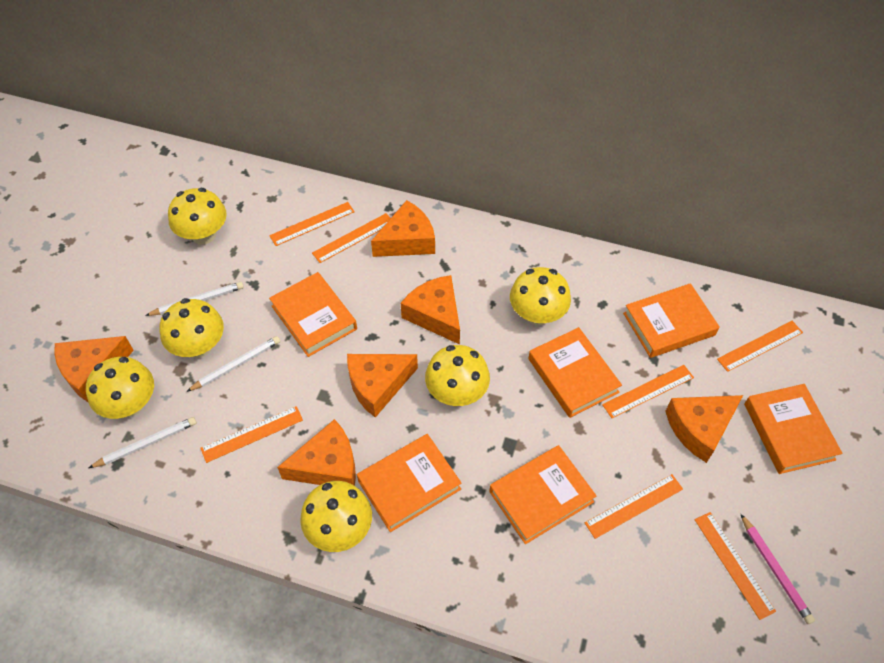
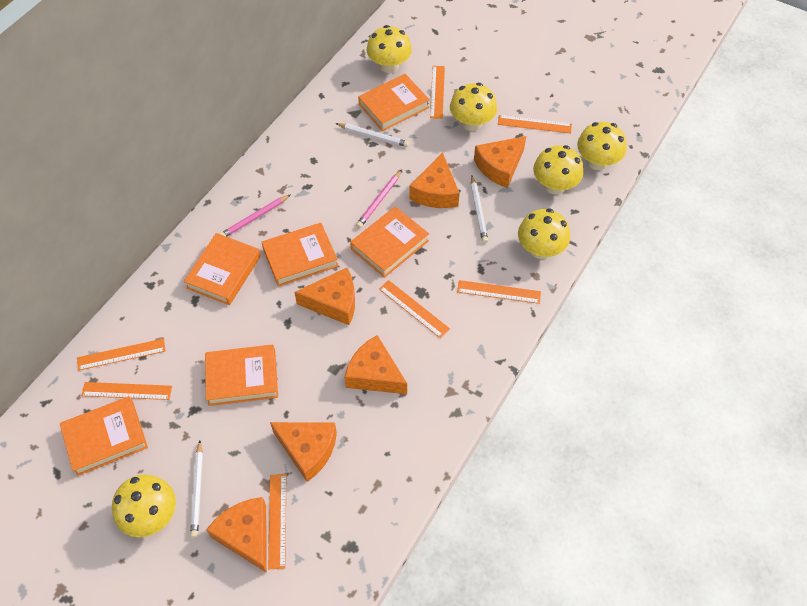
pink pencil: 1 -> 2

